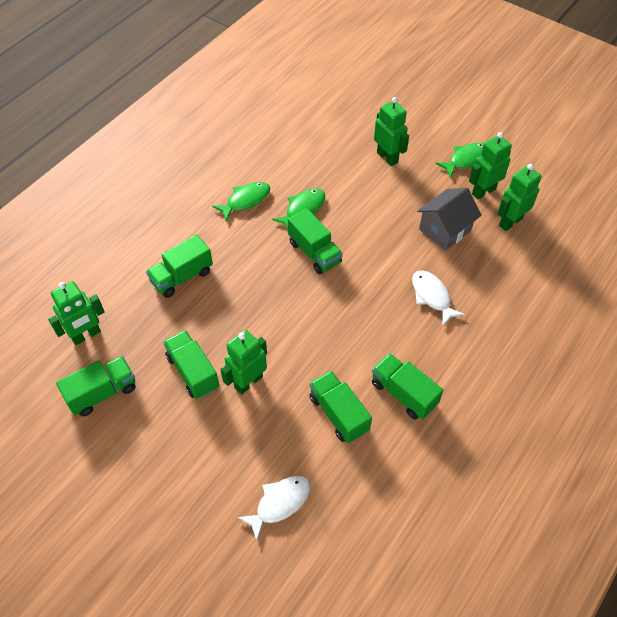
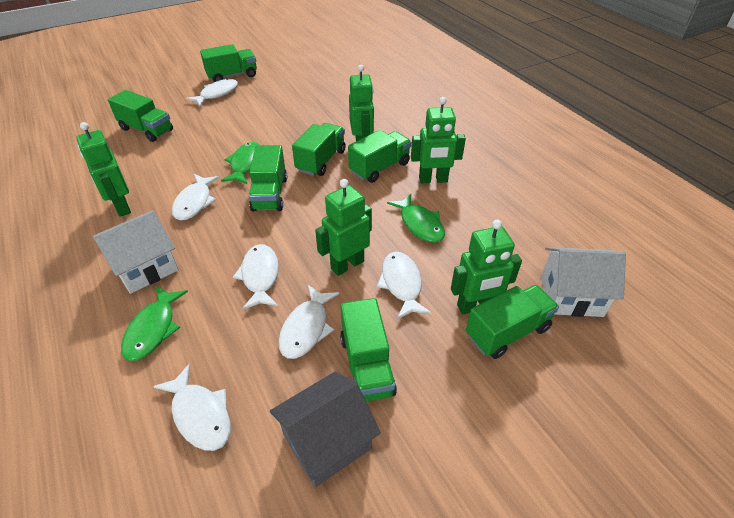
green truck: 6 -> 7
white fish: 2 -> 6
white house: 0 -> 2

